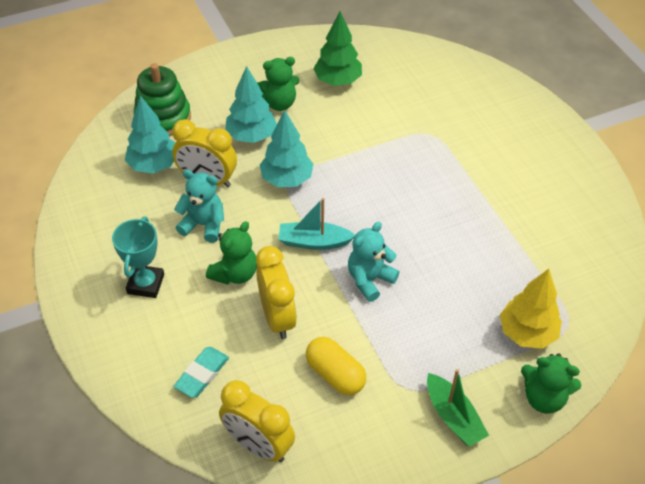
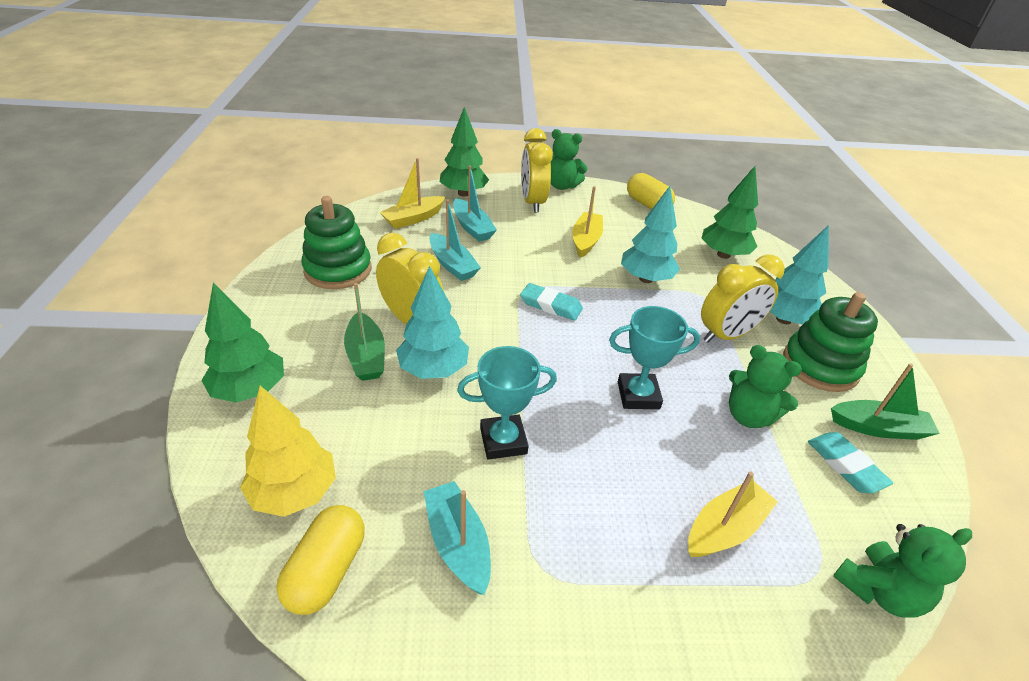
green boat: 1 -> 2
green stacking toy: 1 -> 2
green tree: 1 -> 3
turquoise boat: 1 -> 3
turquoise eraser: 1 -> 2
turquoise teddy bear: 2 -> 0
turquoise trophy: 1 -> 2
yellow boat: 0 -> 3
yellow capsule: 1 -> 2

